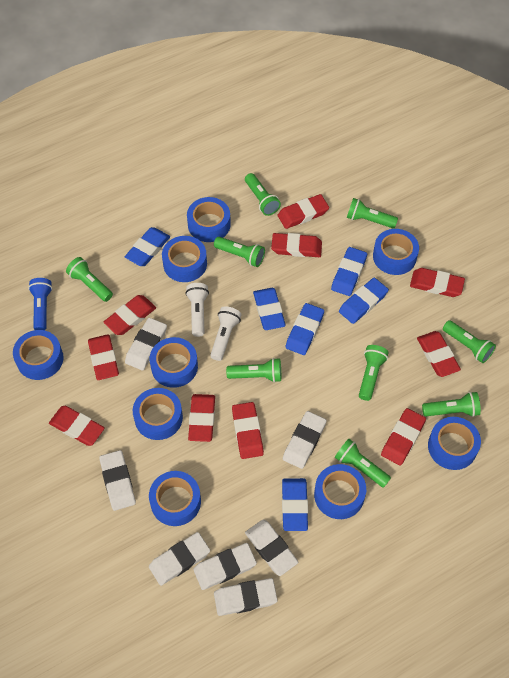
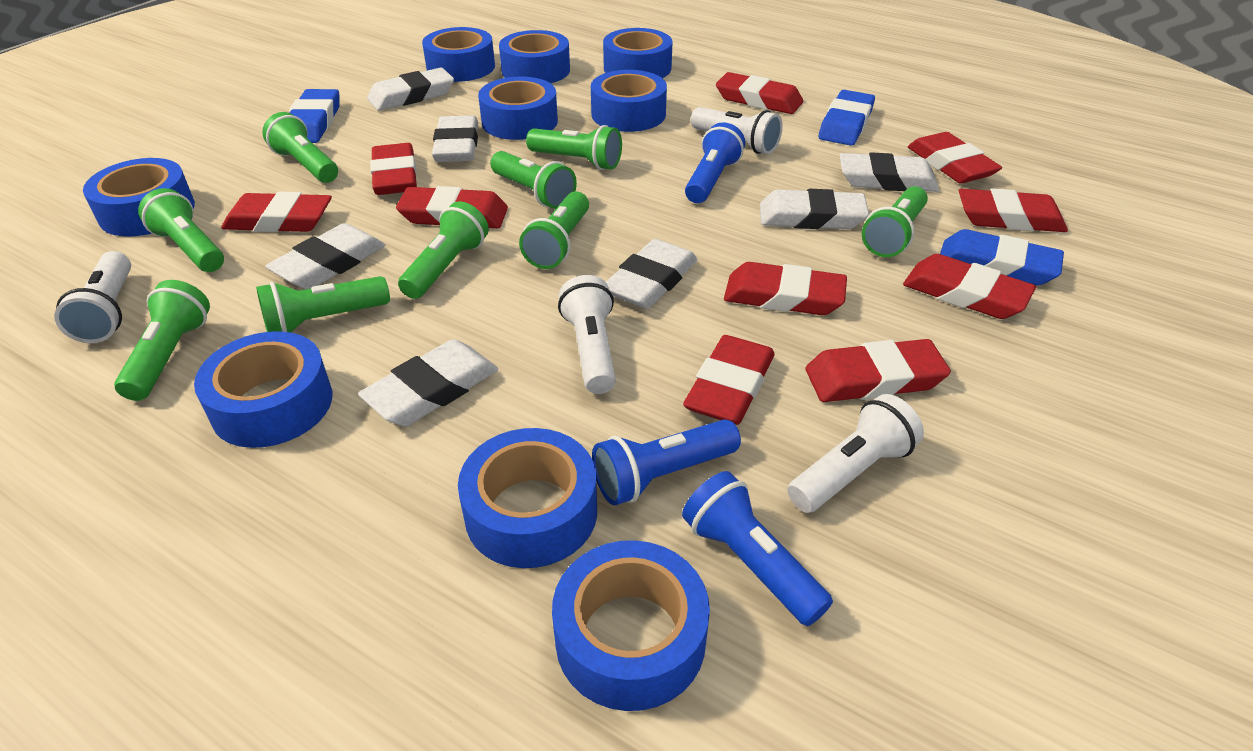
blue eraser: 6 -> 3
blue flashlight: 1 -> 3
white flashlight: 2 -> 4

